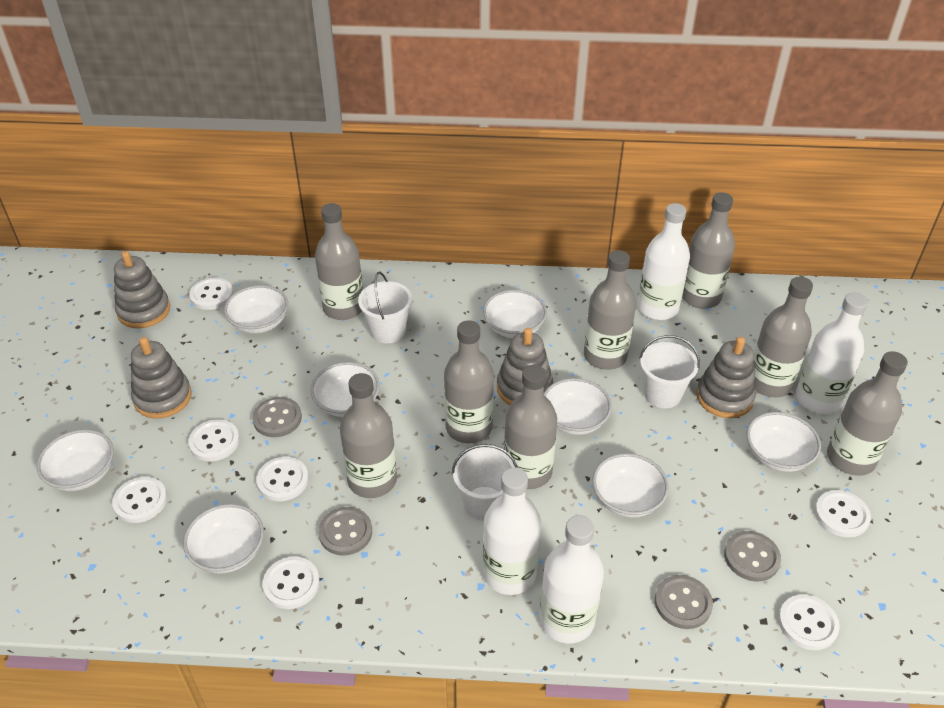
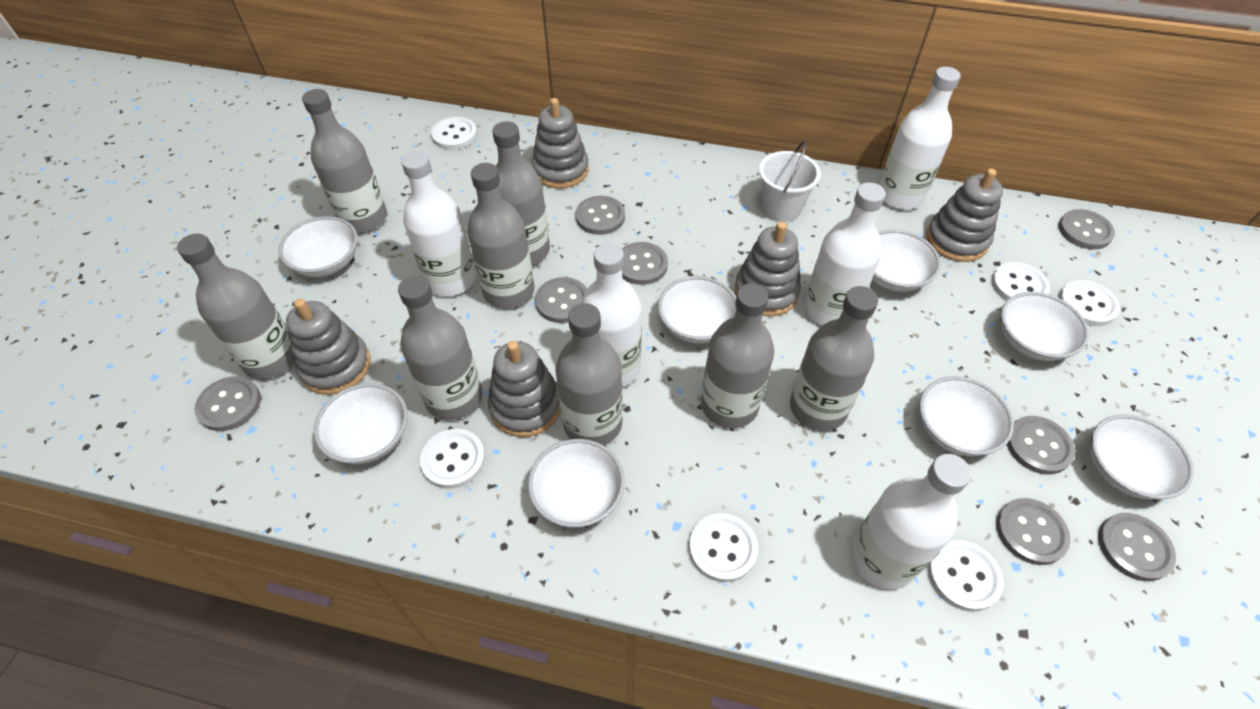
grey button: 4 -> 8
grey stacking toy: 4 -> 5
white bottle: 4 -> 5
white bucket: 3 -> 1
white button: 7 -> 6

